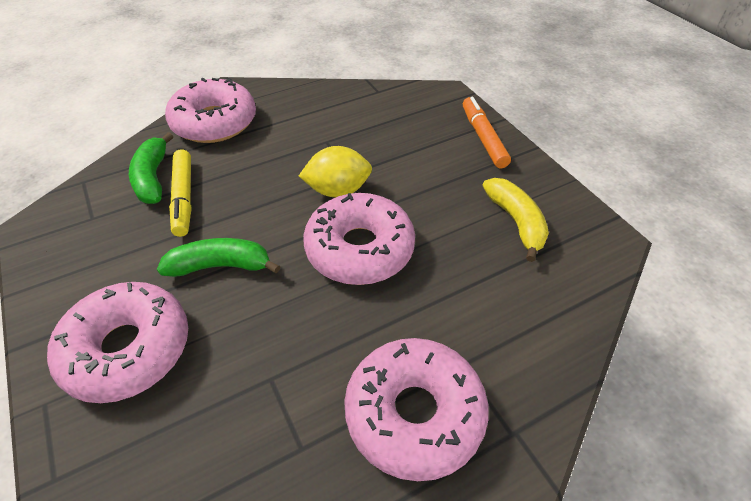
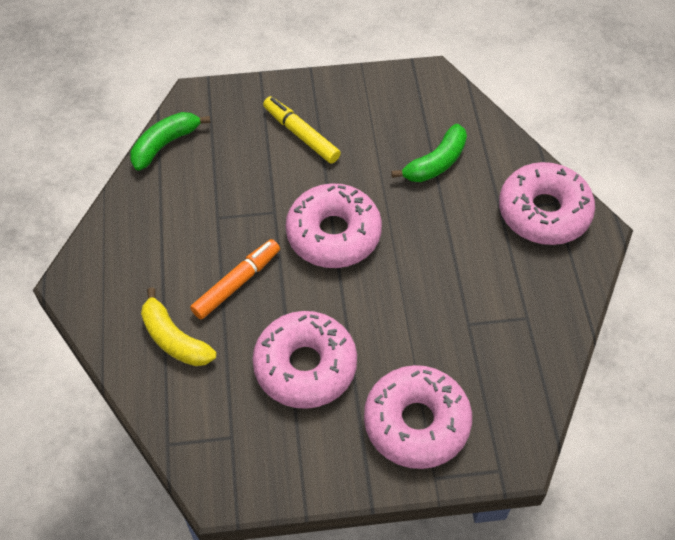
yellow lemon: 1 -> 0

